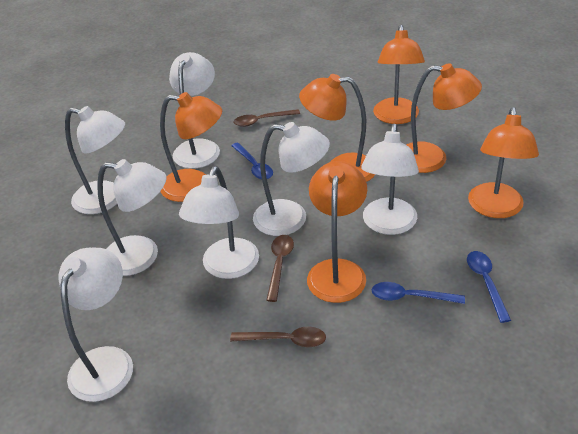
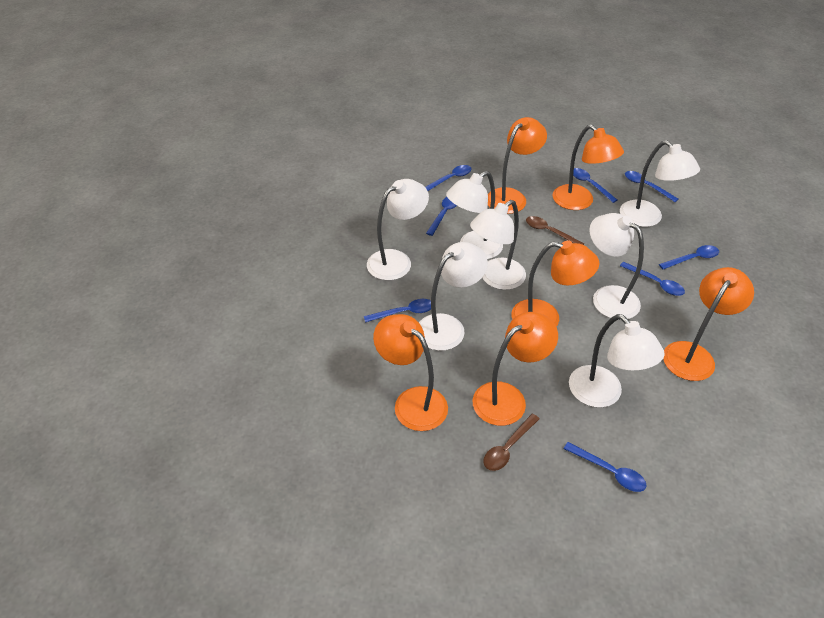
blue spoon: 3 -> 8
brown spoon: 3 -> 2

